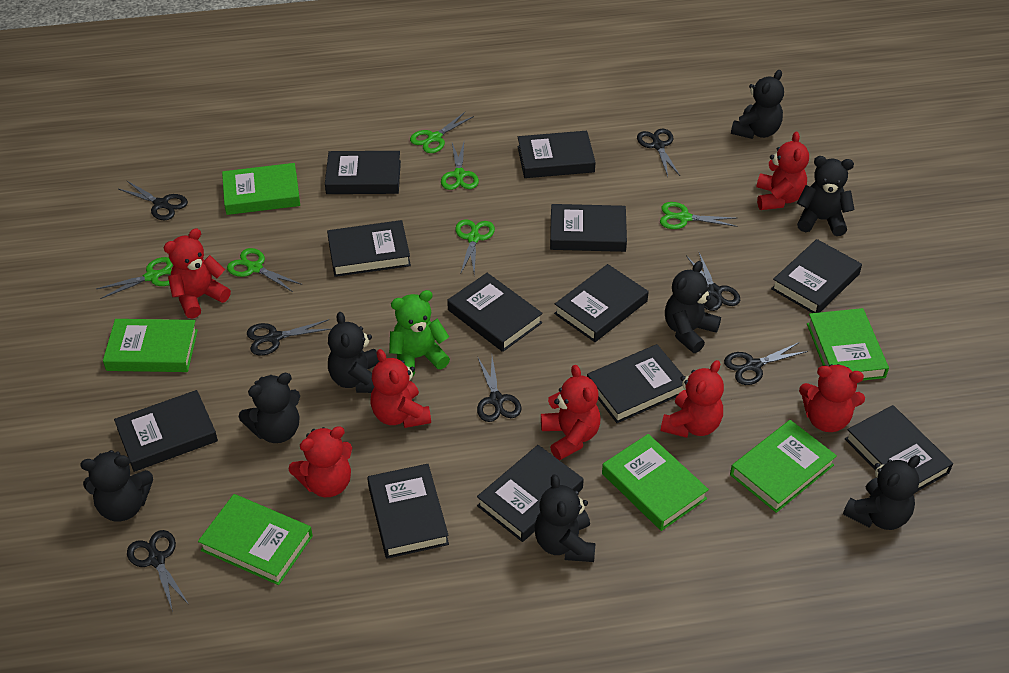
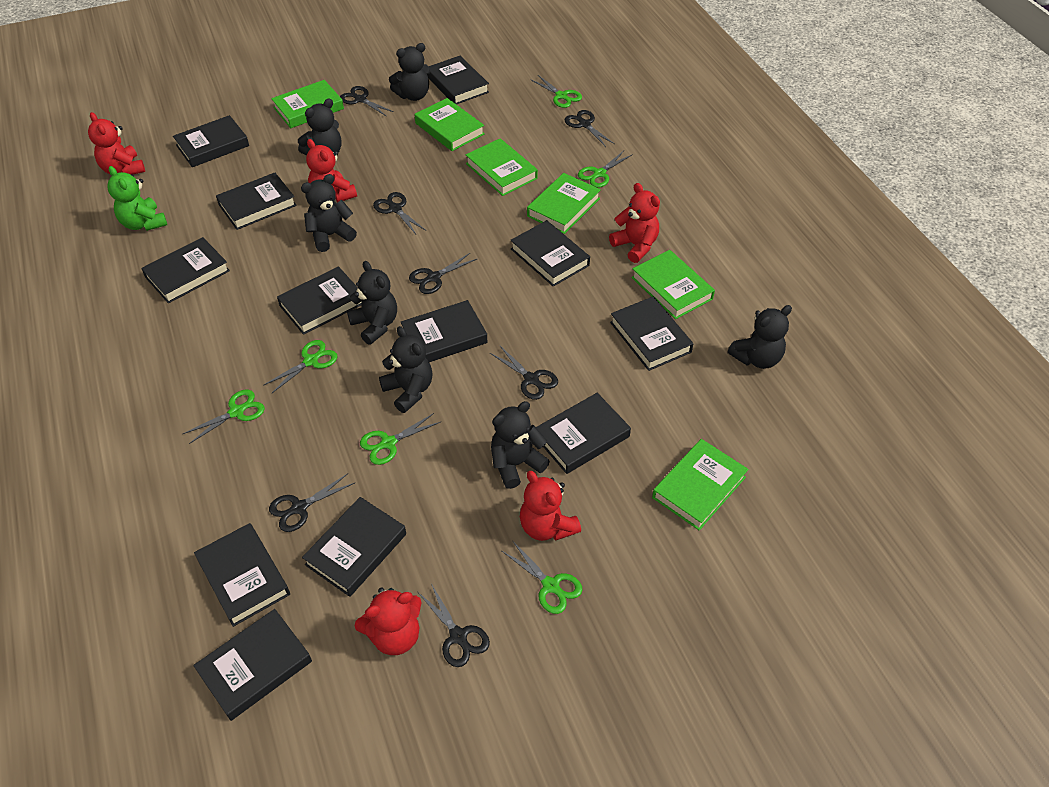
black teddy bear: 8 -> 7
red teddy bear: 7 -> 5

